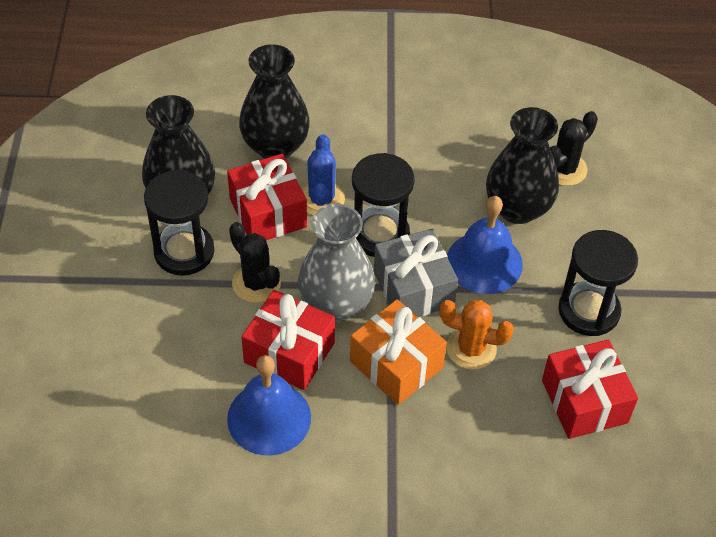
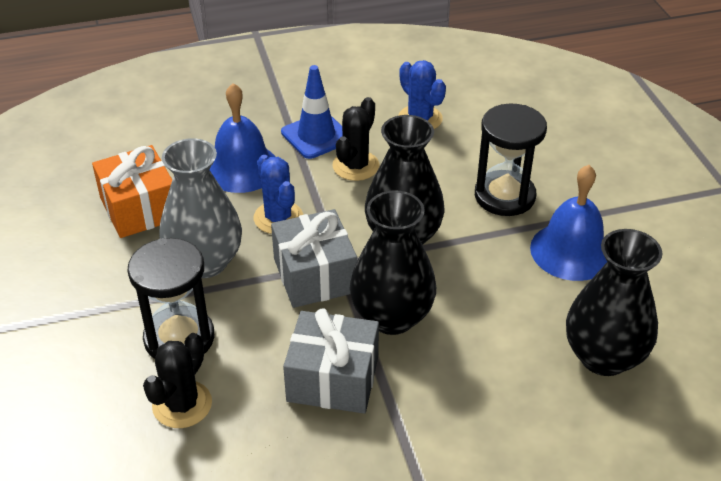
black hourglass: 3 -> 2
blue cactus: 1 -> 2
blue traffic cone: 0 -> 1
grey gift: 1 -> 2
orange cactus: 1 -> 0
red gift: 3 -> 0

